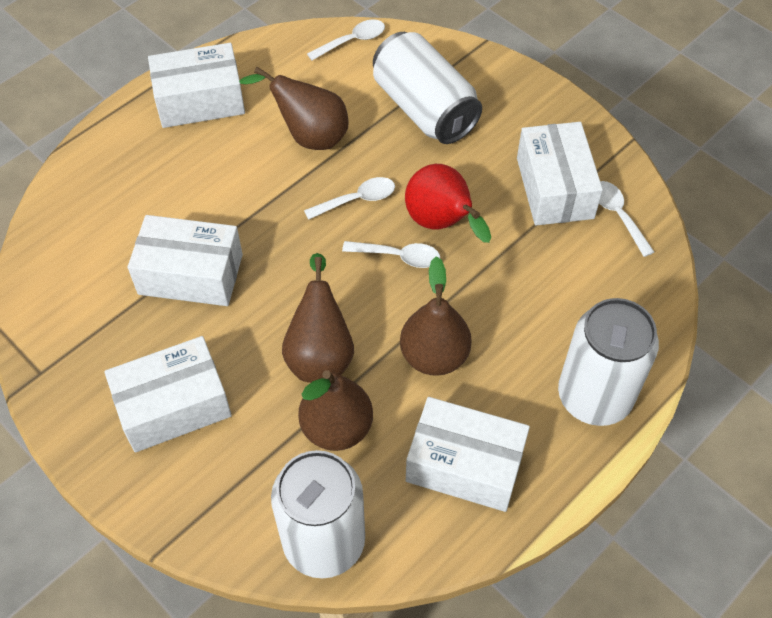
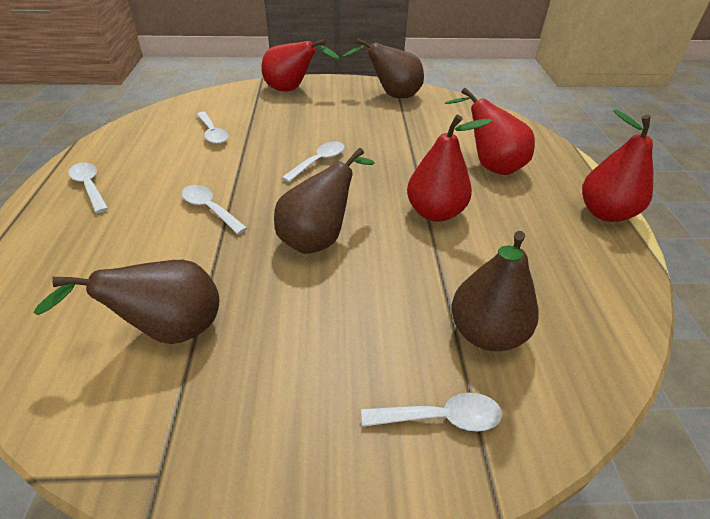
red pear: 1 -> 4
white box: 5 -> 0
white can: 3 -> 0
white spoon: 4 -> 5

